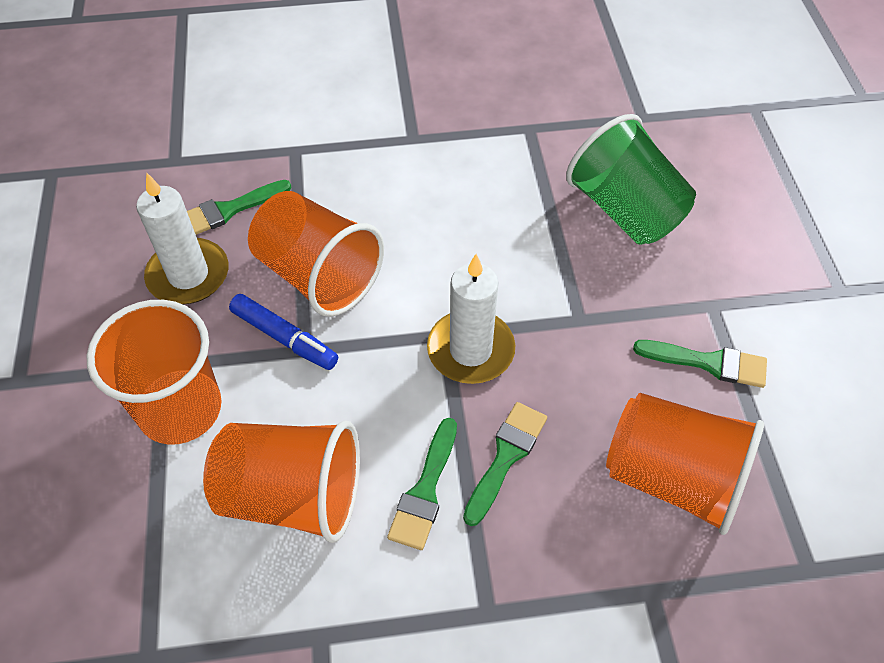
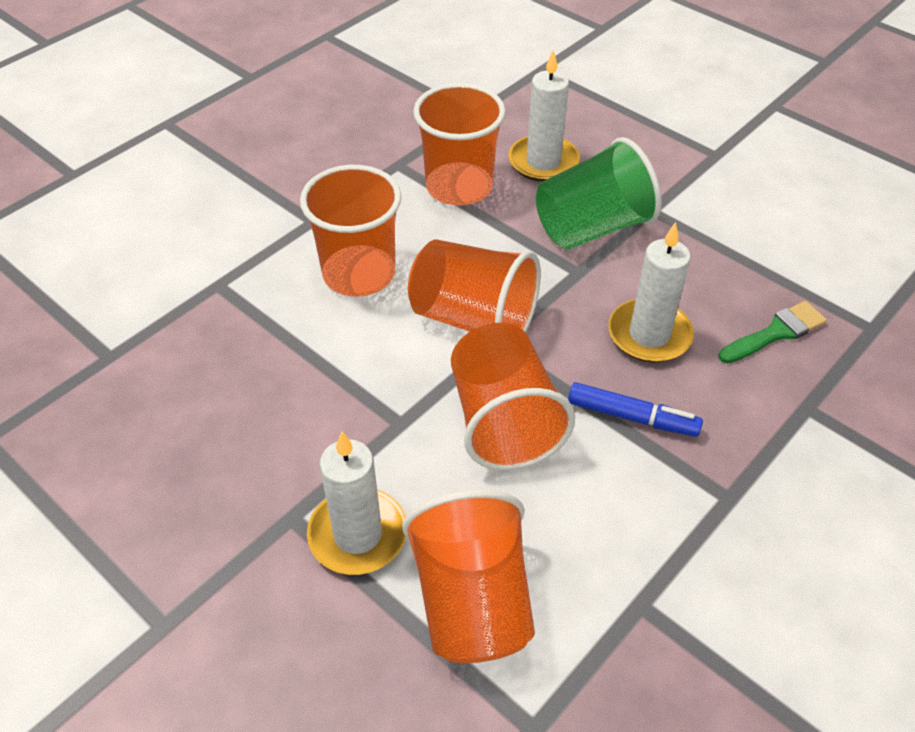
green brush: 4 -> 1
orange cup: 4 -> 5
white candle: 2 -> 3

